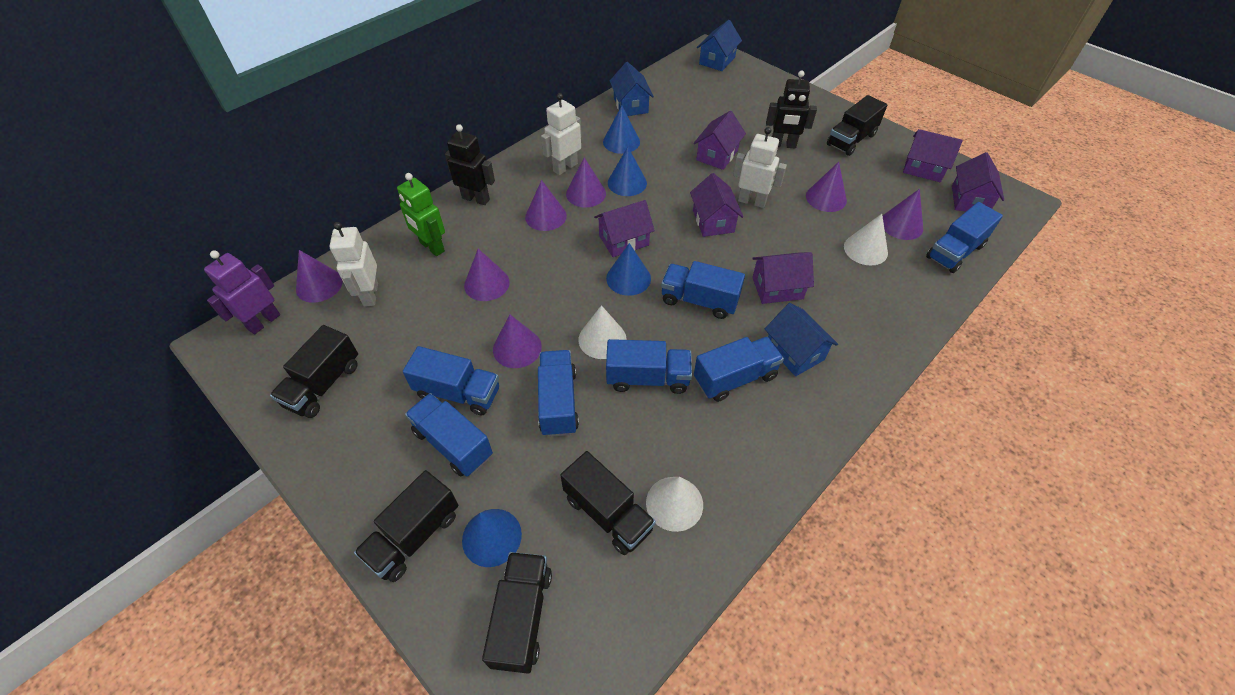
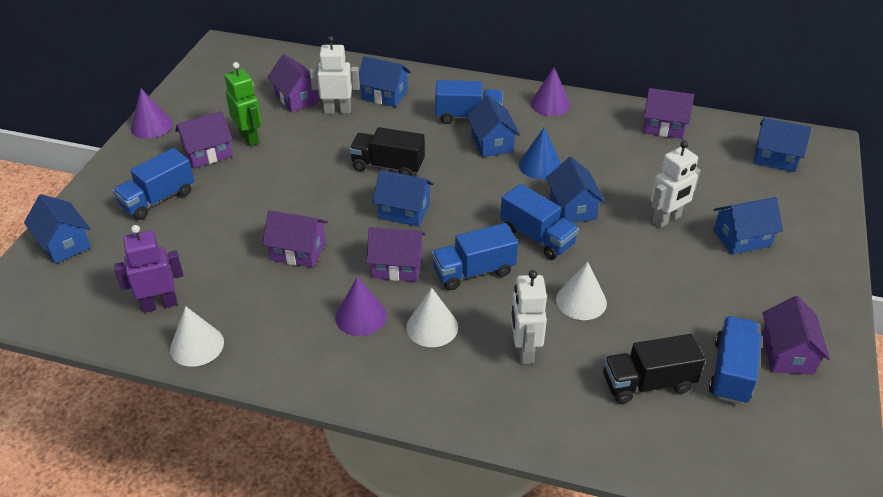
black robot: 2 -> 0
black truck: 5 -> 2
blue cone: 4 -> 1
blue house: 3 -> 7
blue truck: 7 -> 5
purple cone: 7 -> 3

